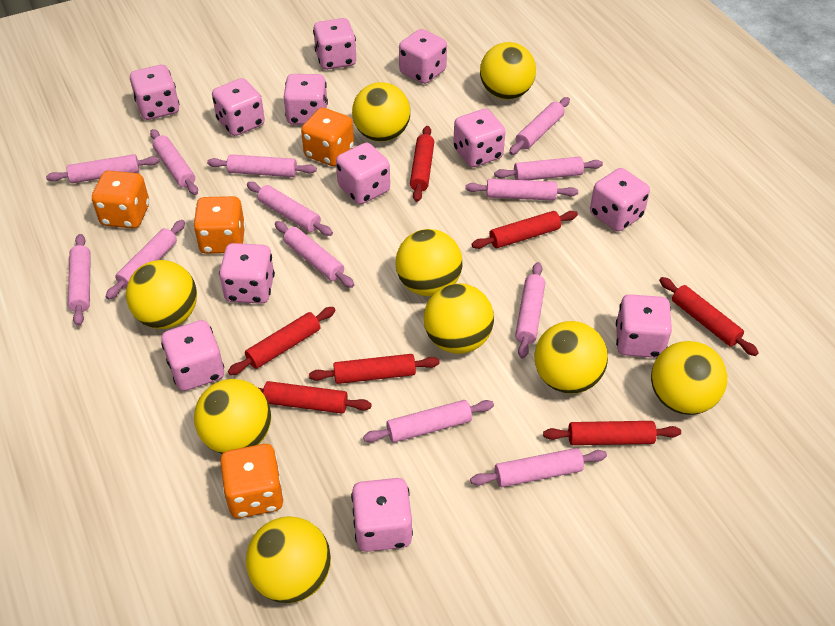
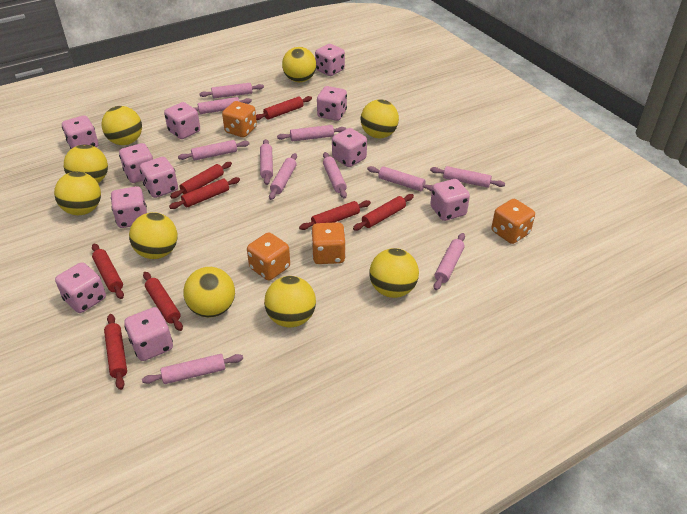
pink dice: 12 -> 11
pink rolling pin: 13 -> 11
red rolling pin: 7 -> 8

